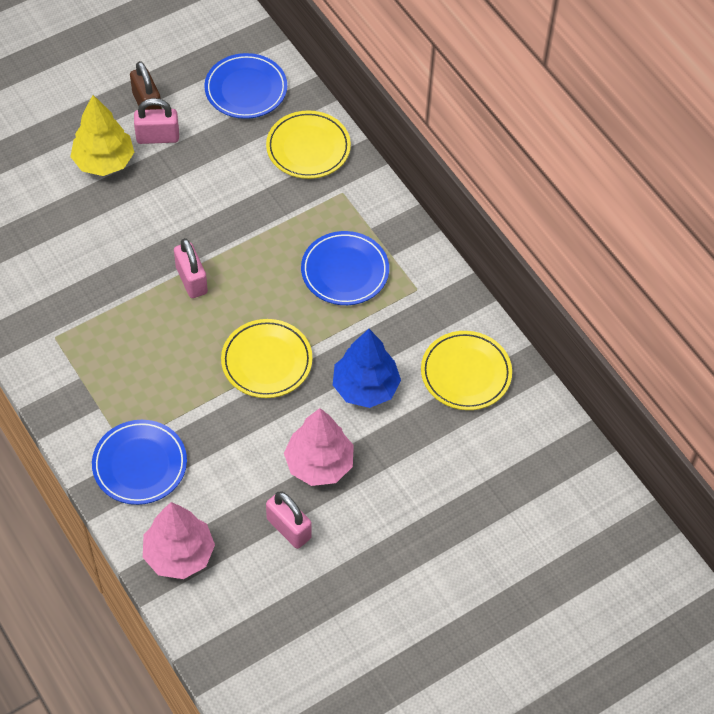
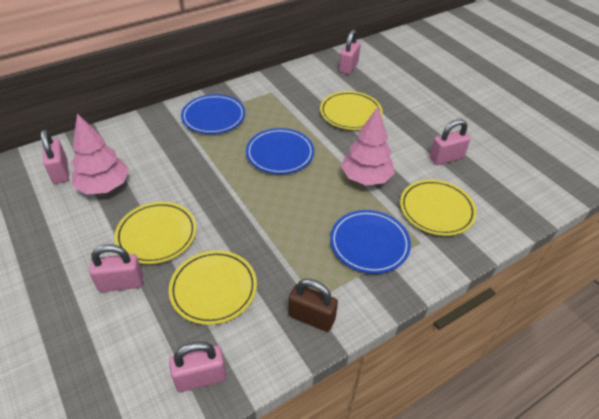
blue tree: 1 -> 0
pink padlock: 3 -> 5
yellow plate: 3 -> 4
yellow tree: 1 -> 0

